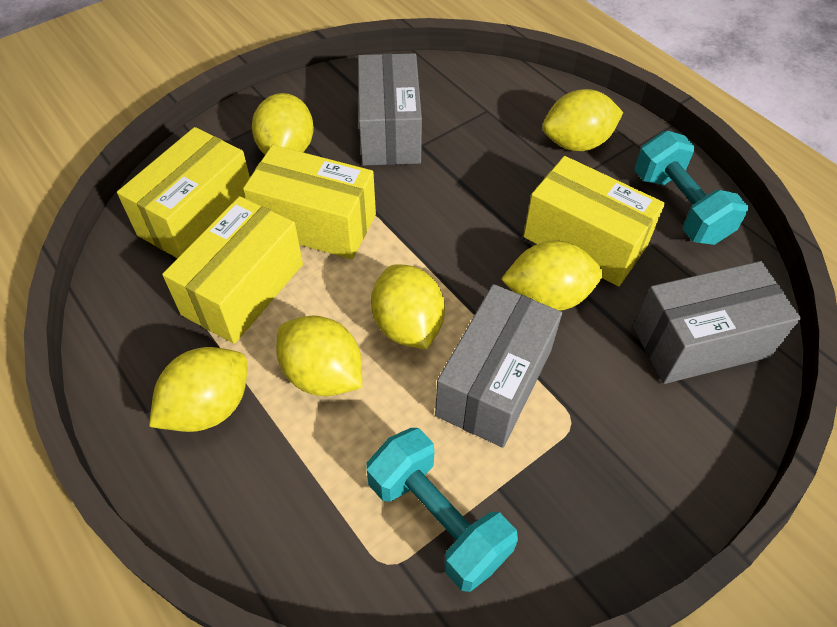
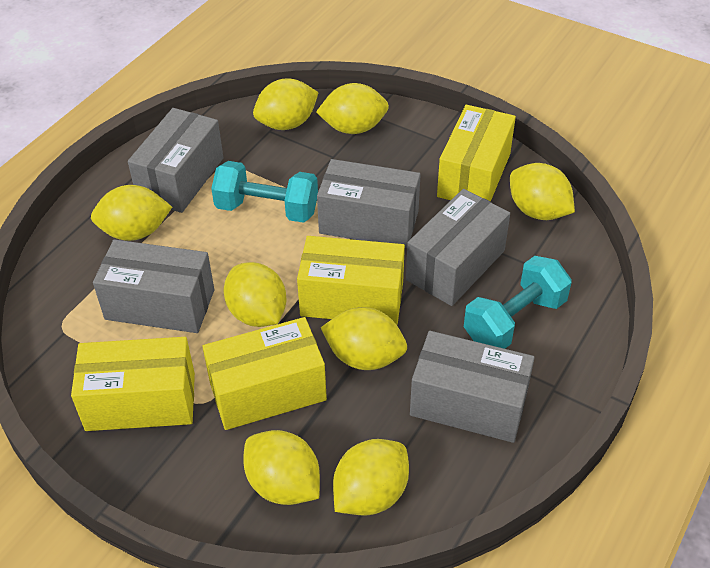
grey box: 3 -> 5
yellow lemon: 6 -> 8

